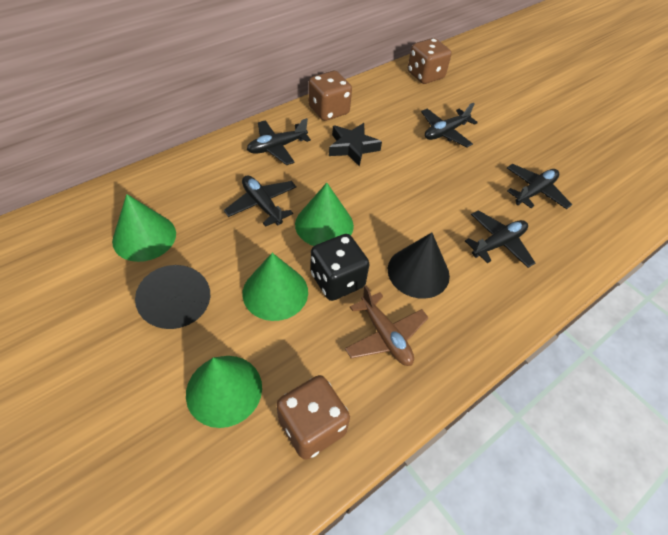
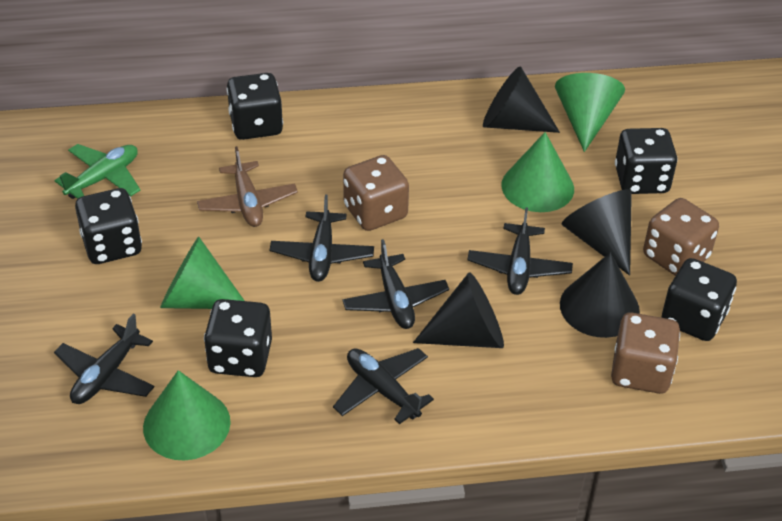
black cone: 2 -> 4
black dice: 1 -> 5
black star: 1 -> 0
green plane: 0 -> 1

